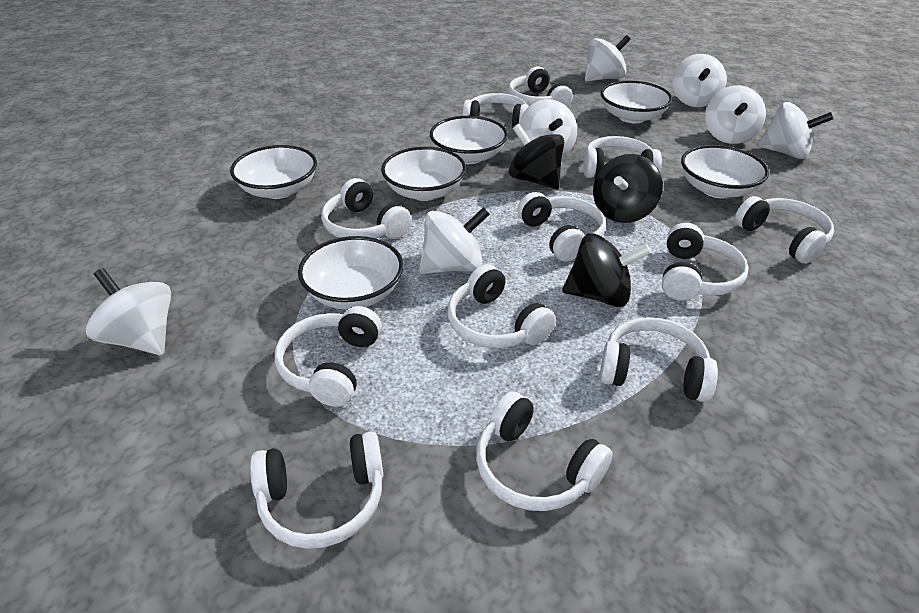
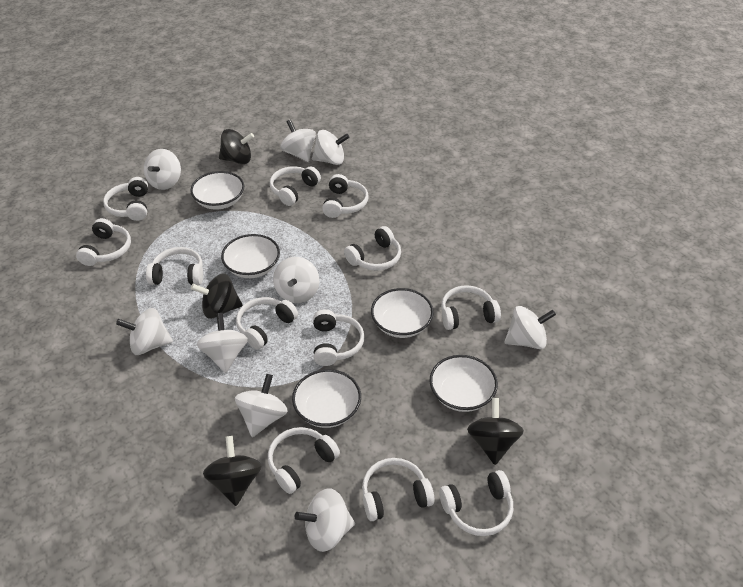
black spinning top: 3 -> 4
white bowl: 6 -> 5
white spinning top: 7 -> 9

